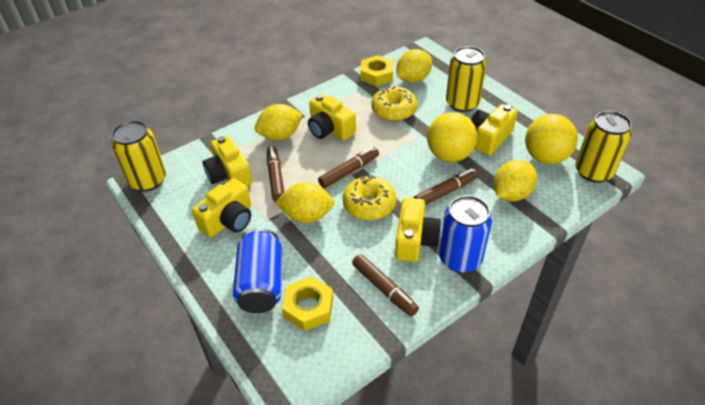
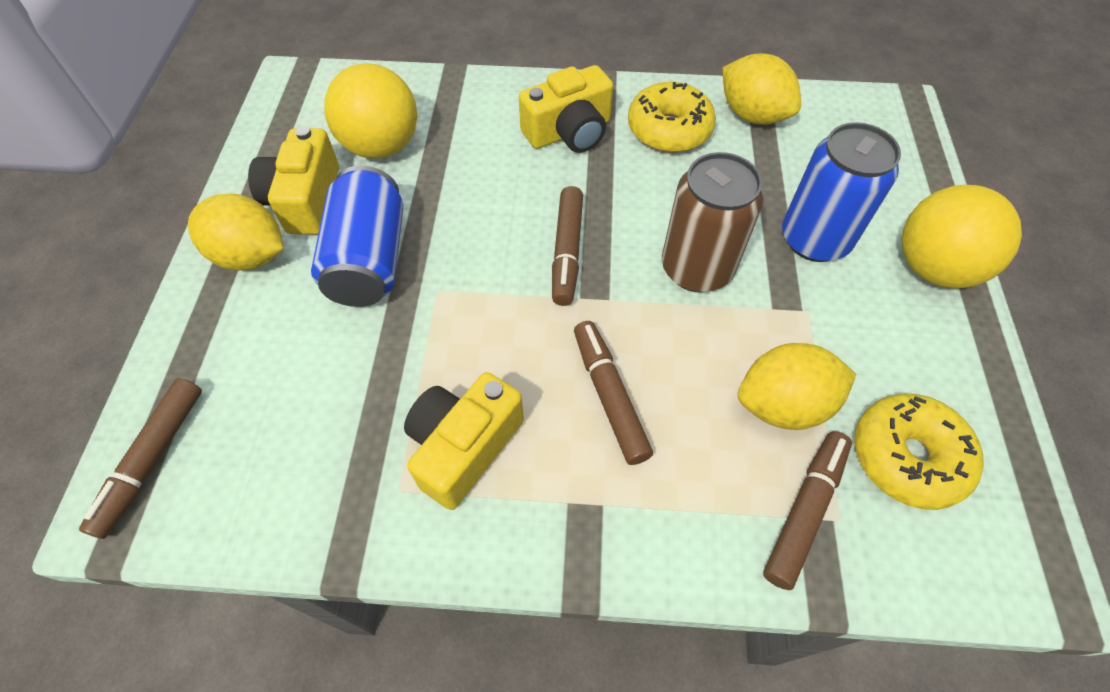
brown can: 0 -> 1
yellow camera: 5 -> 3
yellow can: 3 -> 0
yellow lemon: 4 -> 3
yellow nut: 2 -> 0

